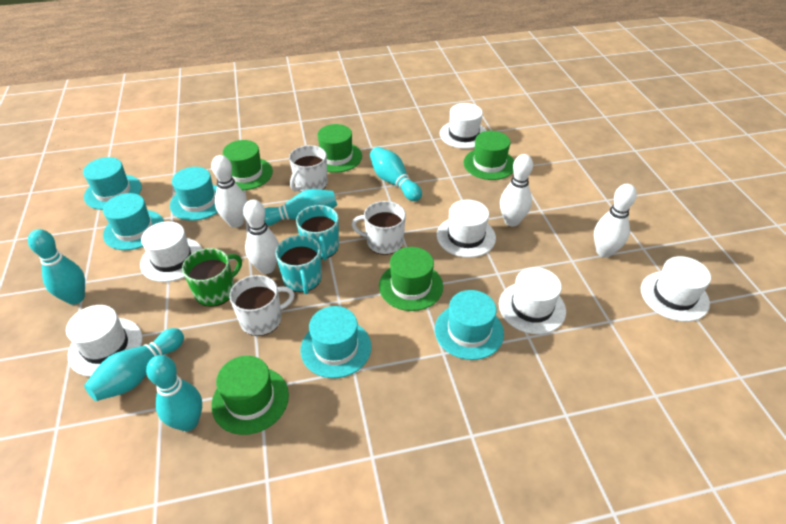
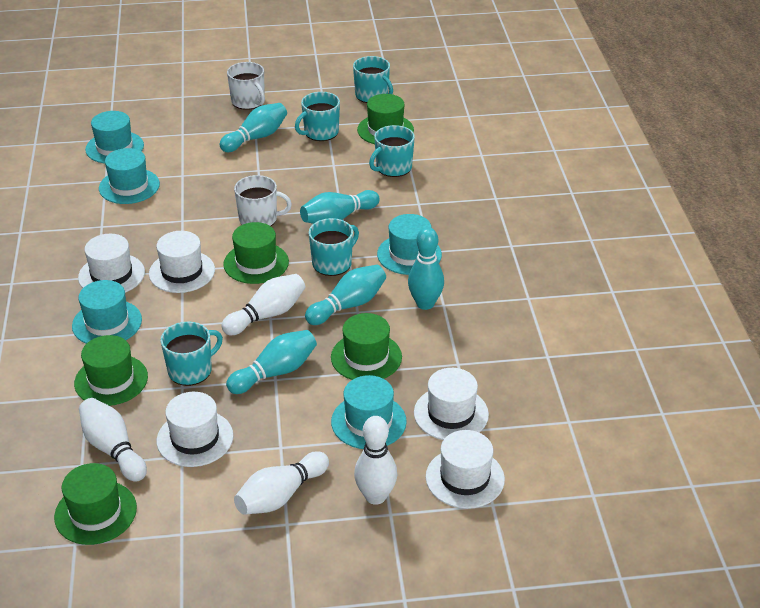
green mug: 1 -> 0
turquoise mug: 2 -> 5
white hat: 6 -> 5
white mug: 3 -> 2

